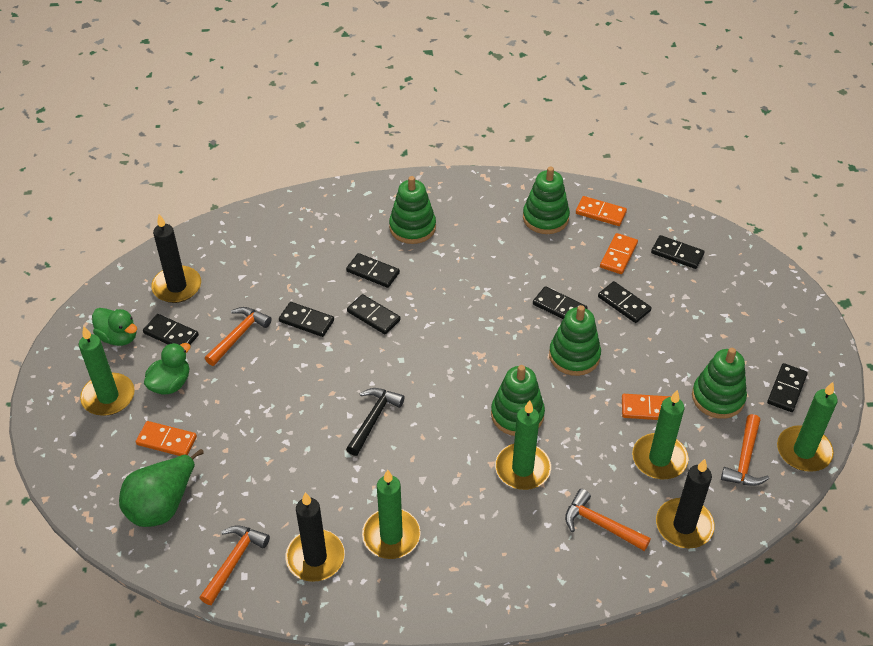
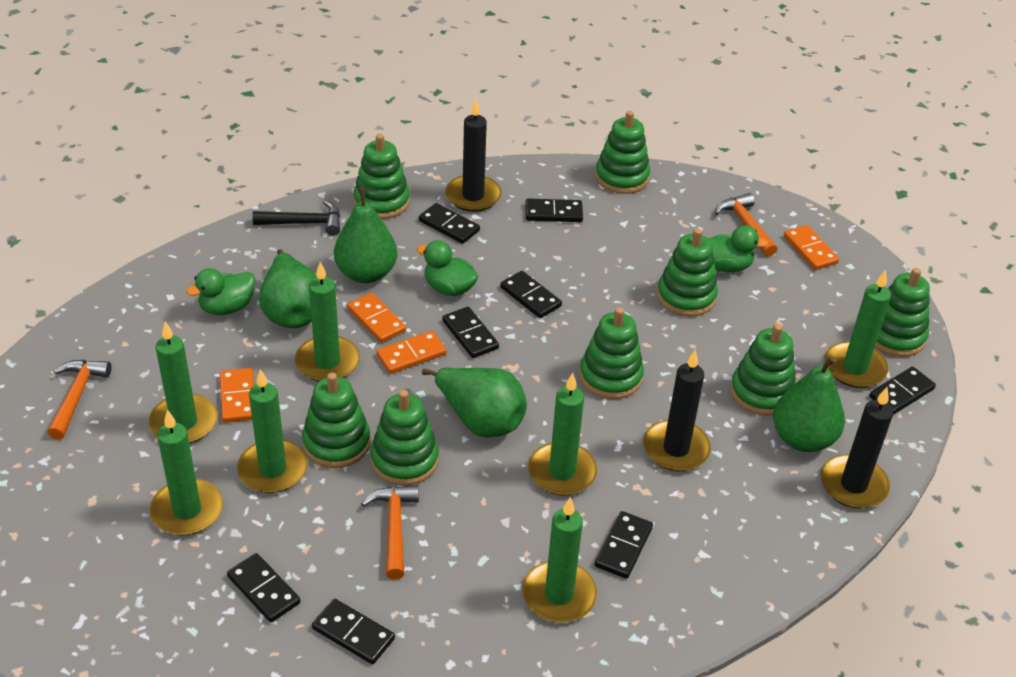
green candle: 5 -> 7
green duck: 2 -> 3
green pear: 1 -> 4
green stacking toy: 5 -> 8
orange hammer: 4 -> 3

